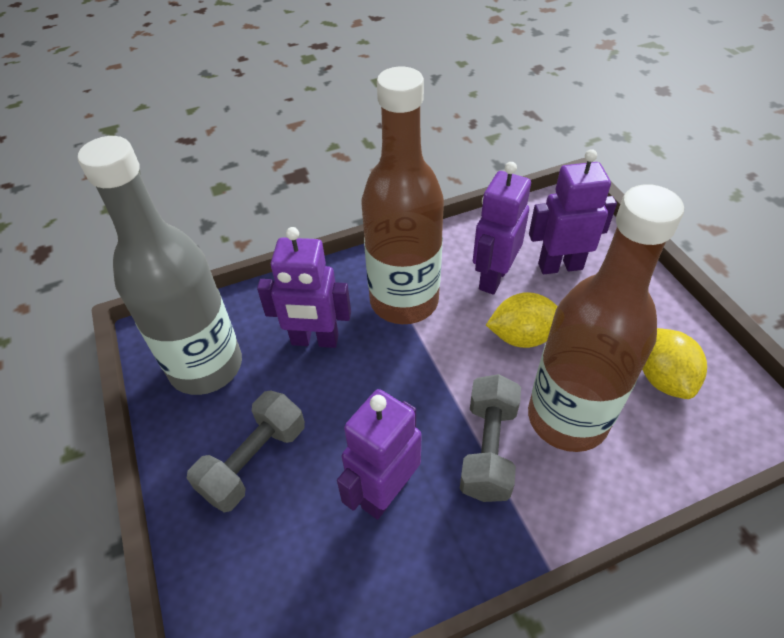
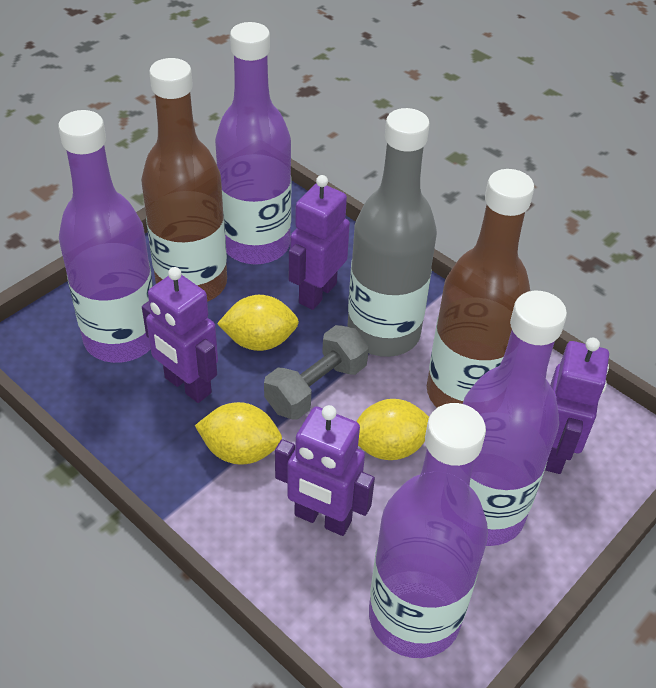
grey dumbbell: 2 -> 1
purple bottle: 0 -> 4
yellow lemon: 2 -> 3

